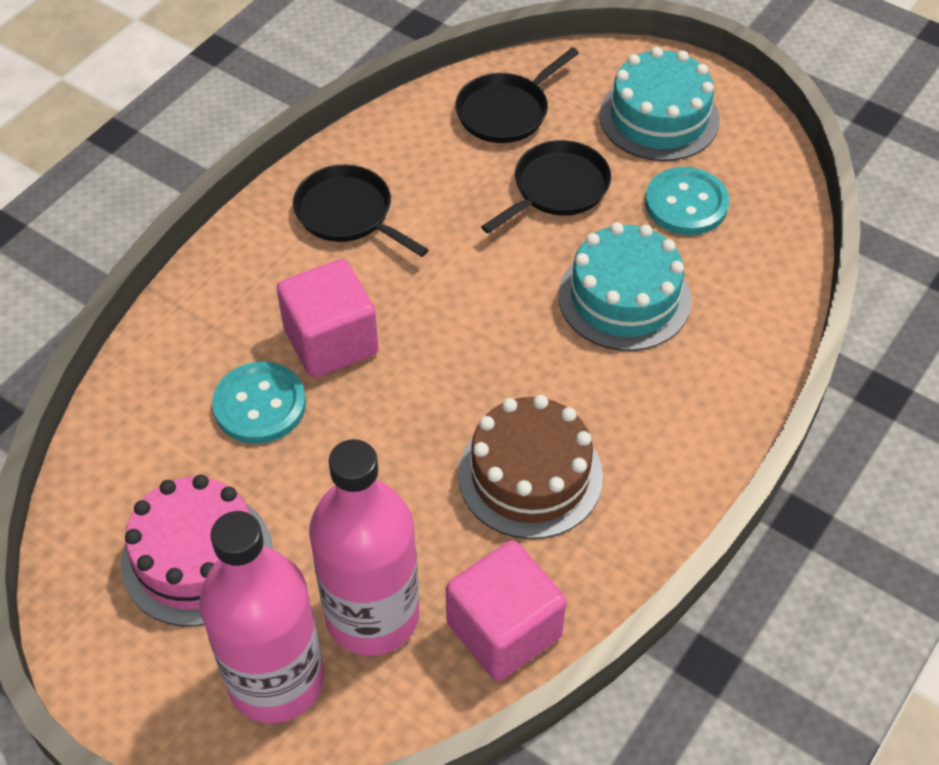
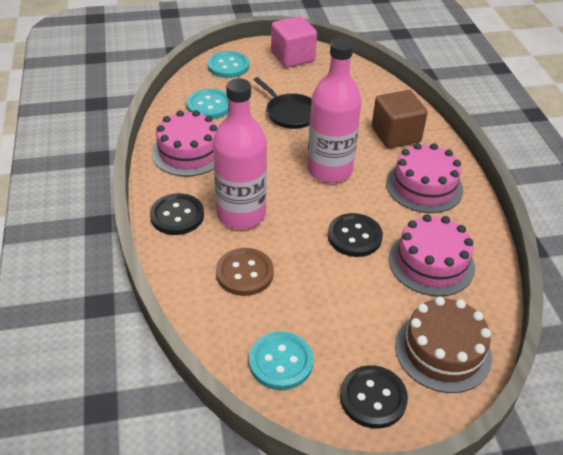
black button: 0 -> 3
black pan: 3 -> 1
brown button: 0 -> 1
brown cube: 0 -> 1
pink cake: 1 -> 3
pink cube: 2 -> 1
turquoise button: 2 -> 3
turquoise cake: 2 -> 0

